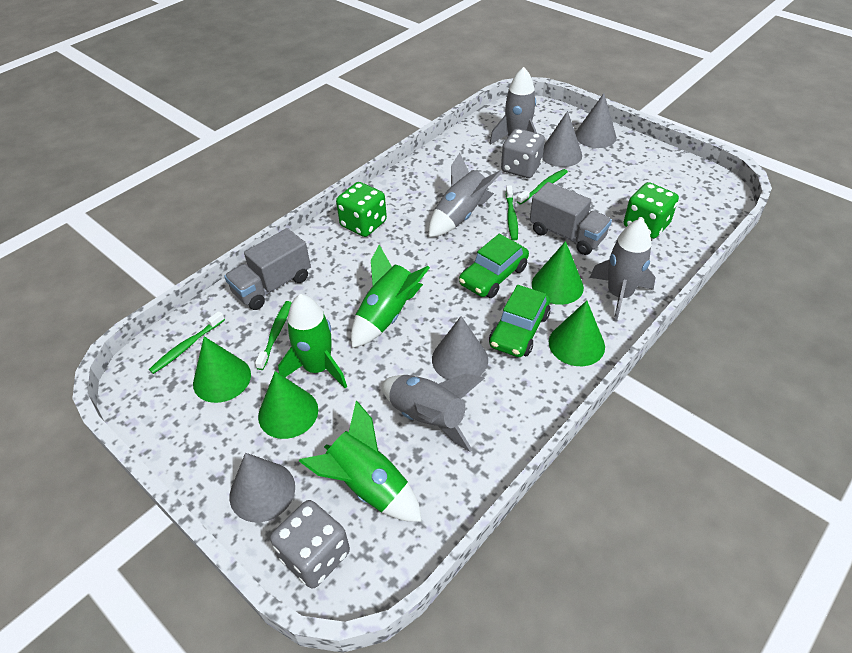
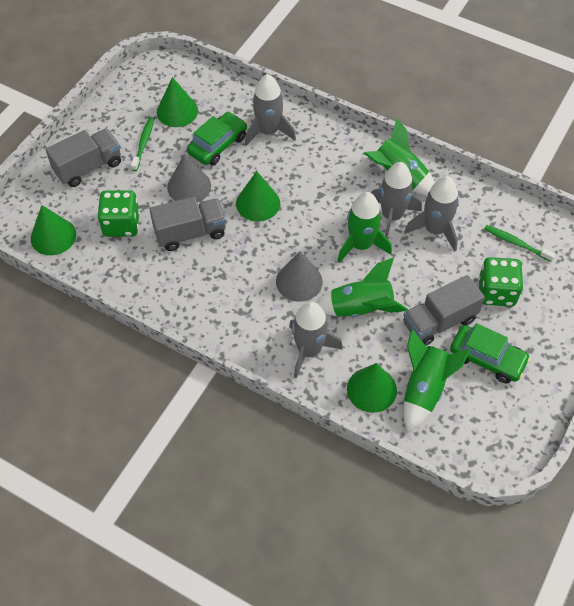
green rocket: 3 -> 4
green toothbrush: 4 -> 2
grey cone: 4 -> 2
grey dice: 2 -> 0
grey truck: 2 -> 3

